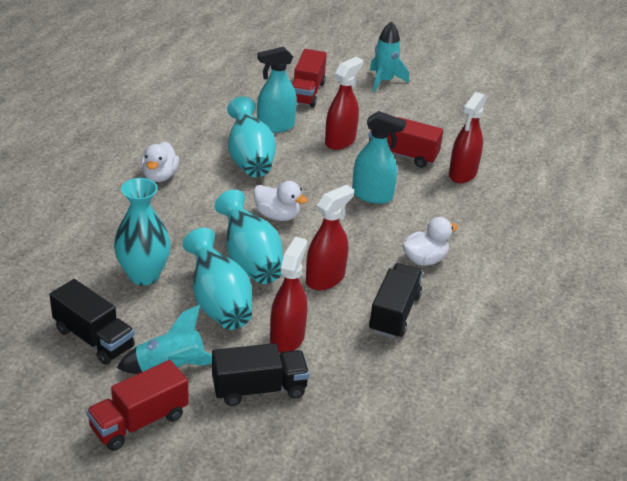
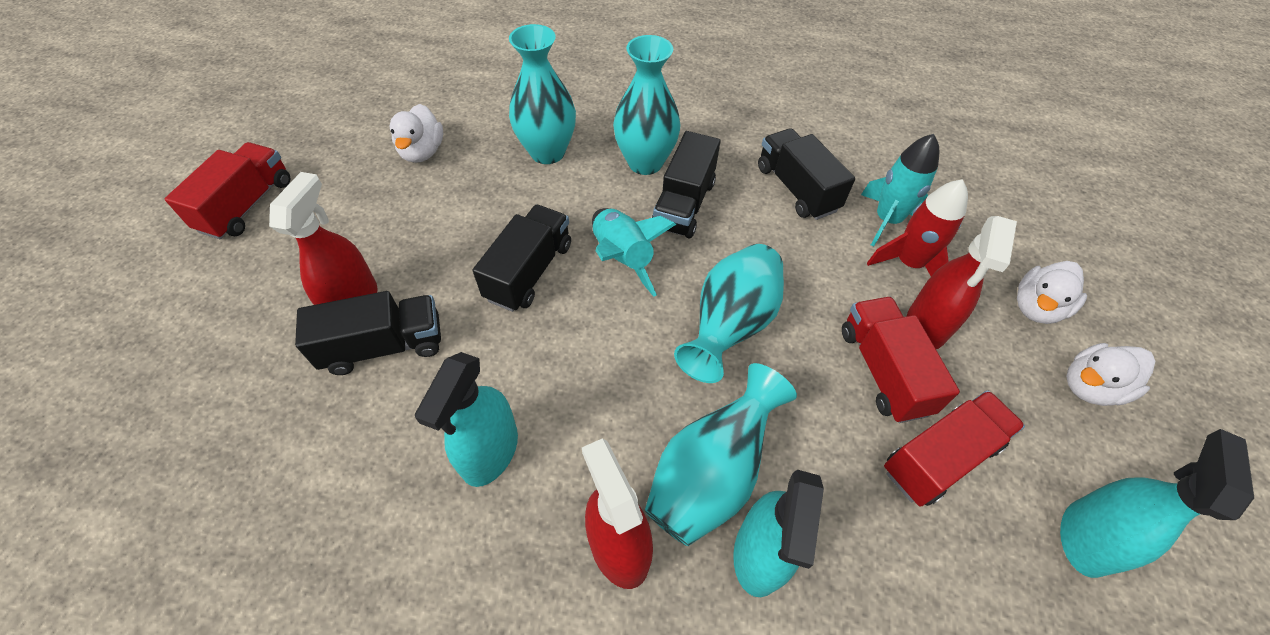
black truck: 3 -> 4
red rocket: 0 -> 1
red spray bottle: 4 -> 3
turquoise spray bottle: 2 -> 3

